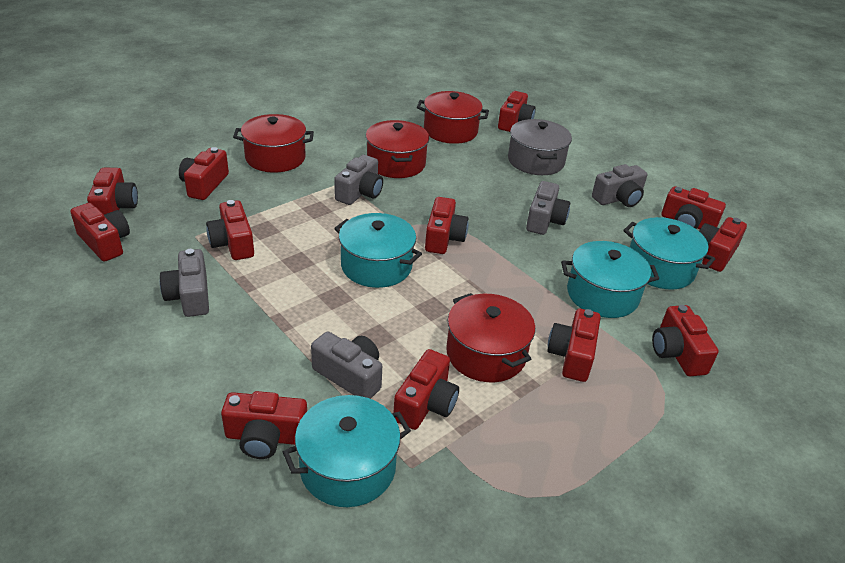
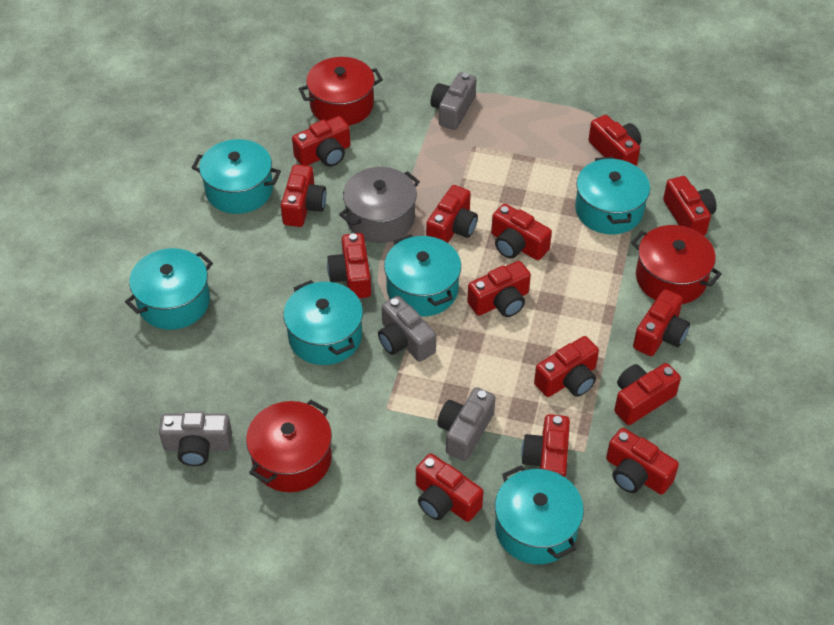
grey camera: 5 -> 4
red camera: 12 -> 14
red pot: 4 -> 3
turquoise pot: 4 -> 6

